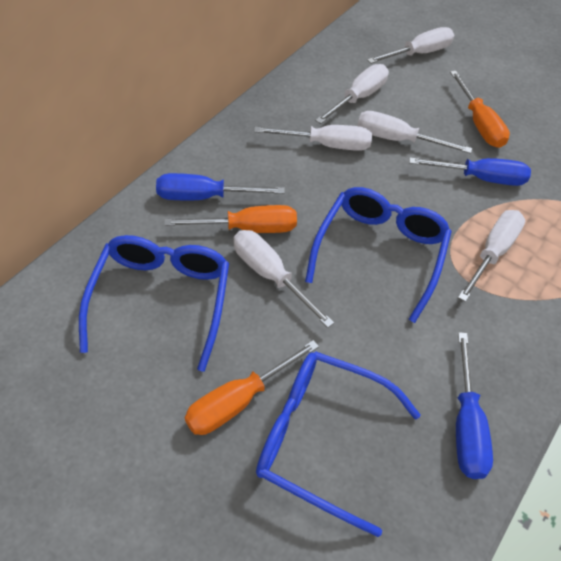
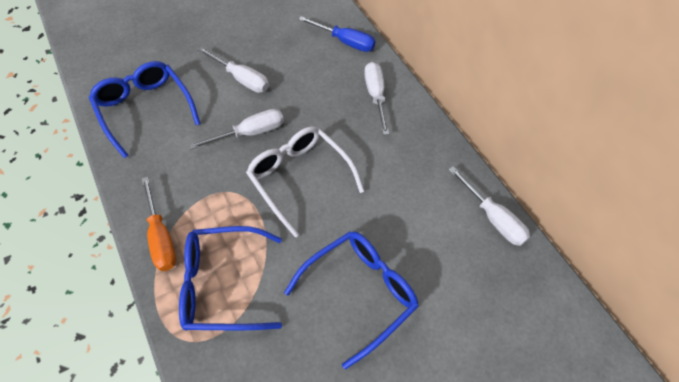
blue screwdriver: 3 -> 1
orange screwdriver: 3 -> 1
white glasses: 0 -> 1
white screwdriver: 6 -> 4

